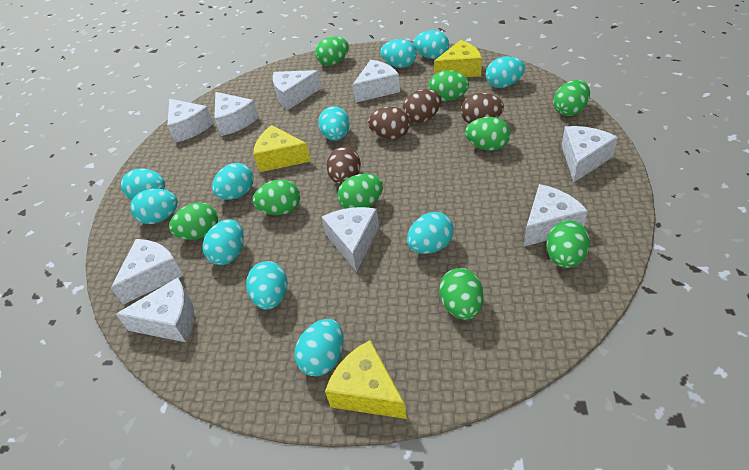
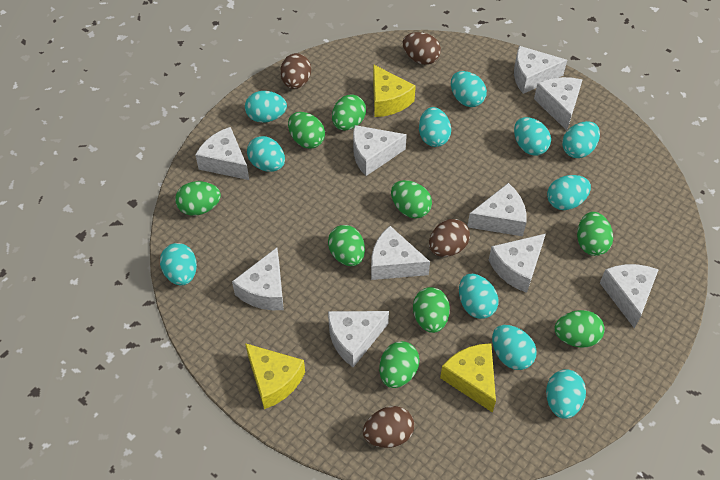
white cheese: 9 -> 10

